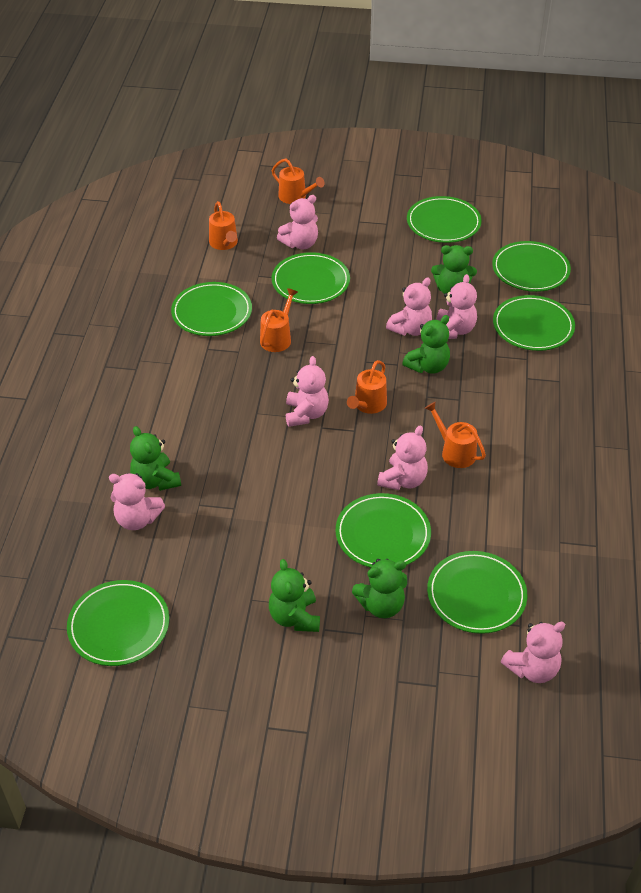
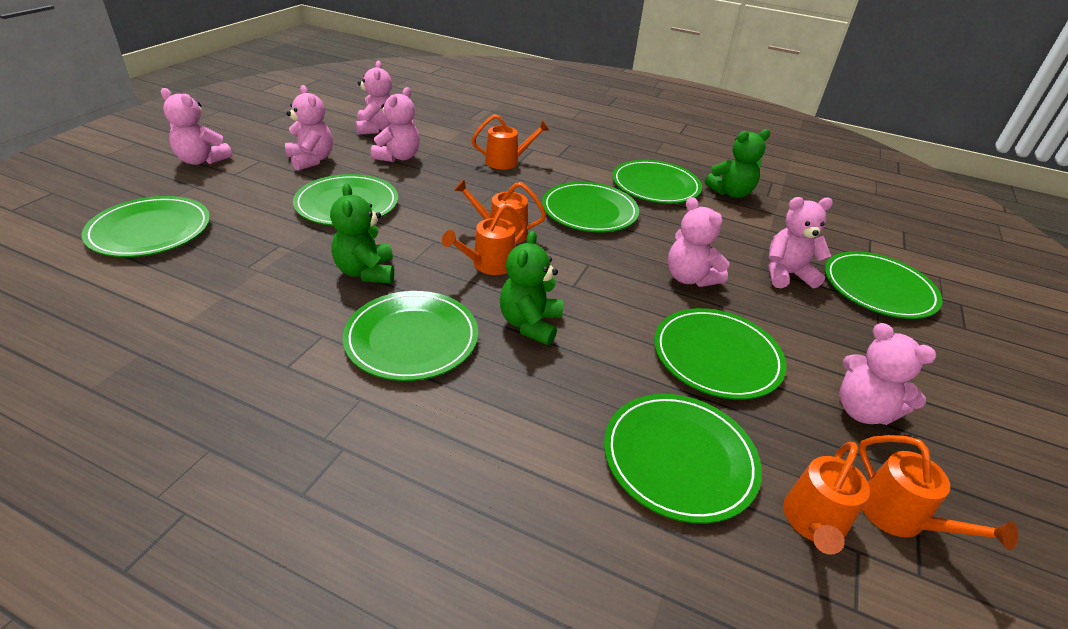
green teddy bear: 5 -> 3

